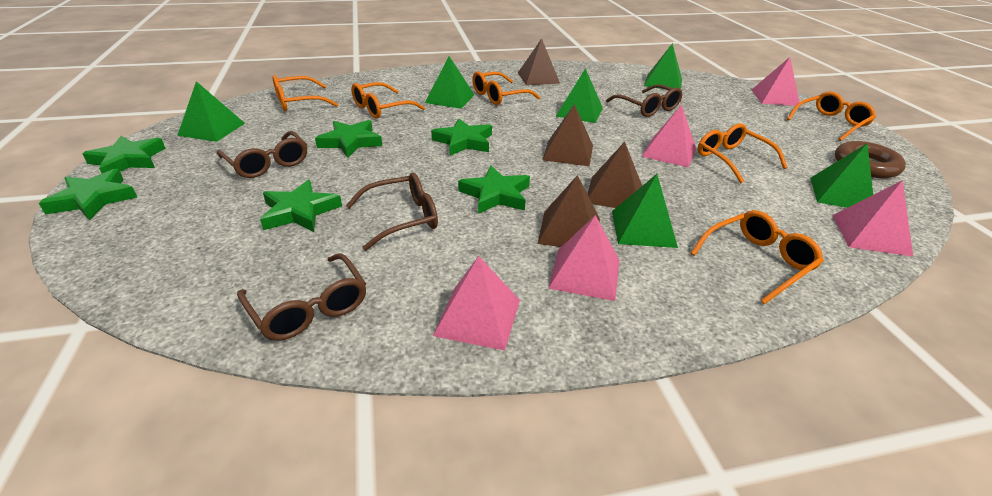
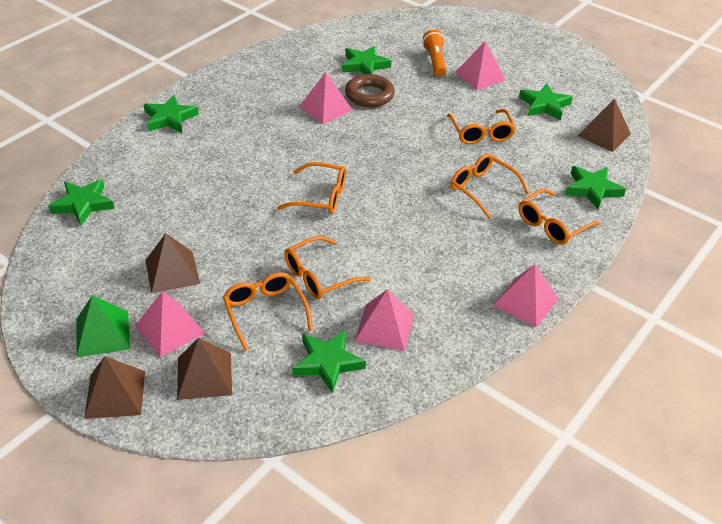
brown glasses: 4 -> 0
green pyramid: 6 -> 1
orange flashlight: 0 -> 1

